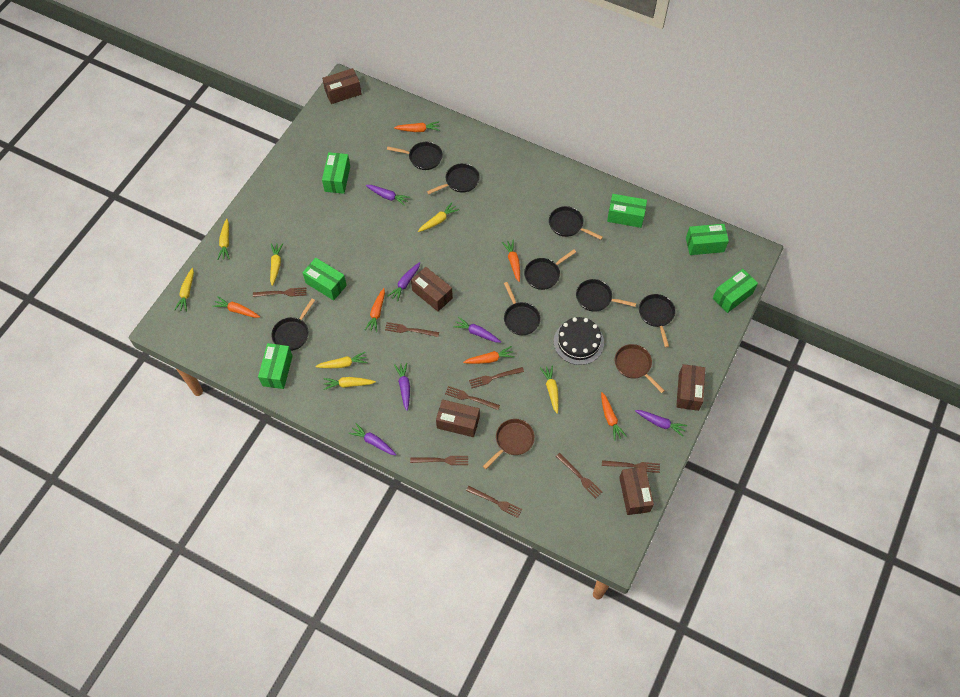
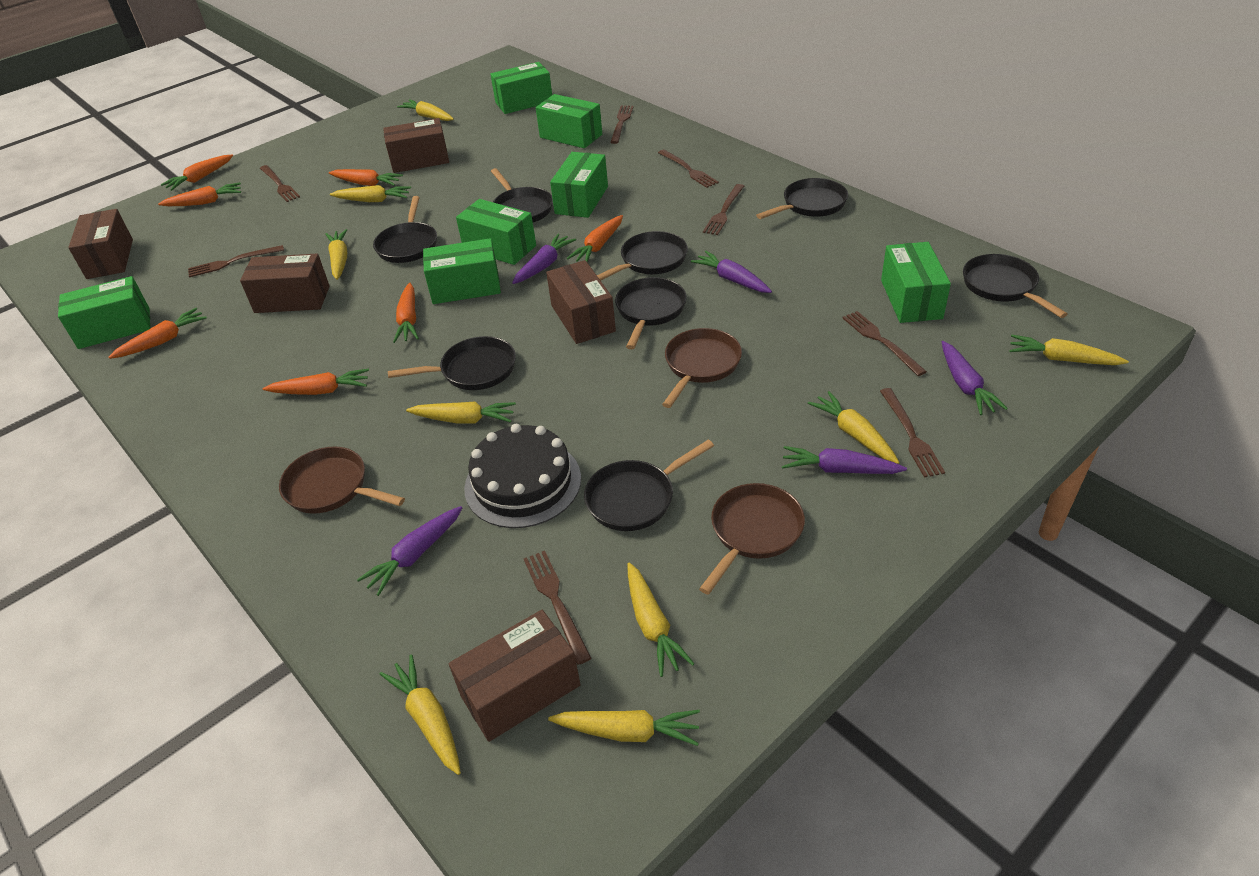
brown pan: 2 -> 3
green box: 6 -> 7
orange carrot: 6 -> 7
purple carrot: 6 -> 5
yellow carrot: 7 -> 9

